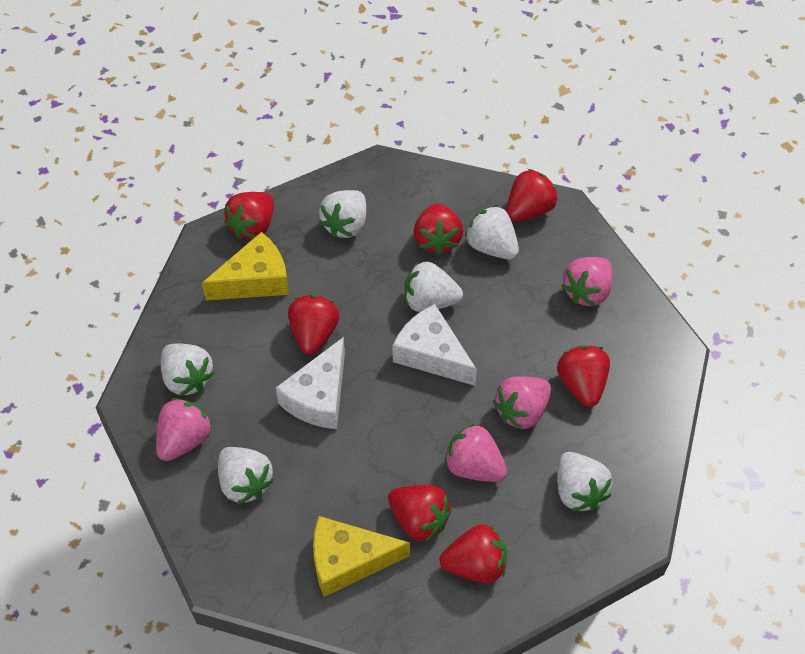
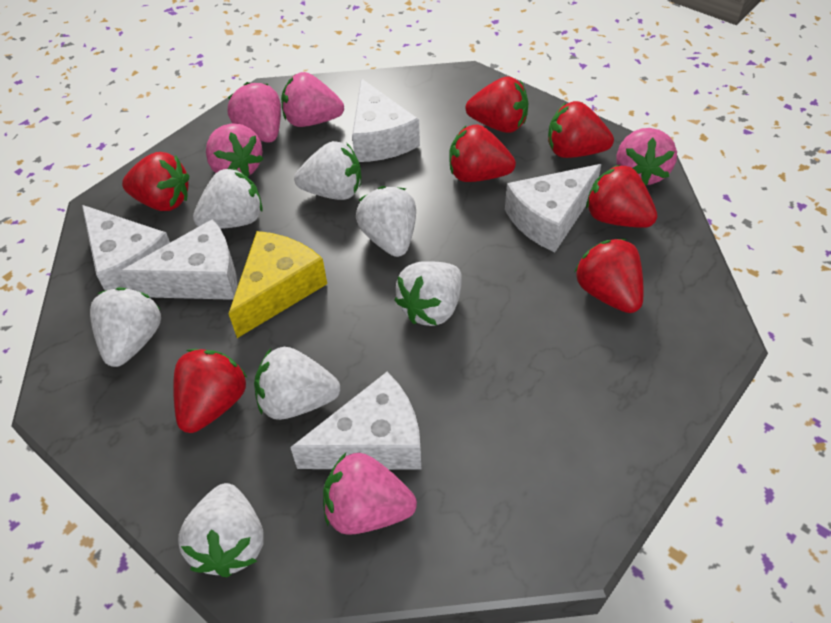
pink strawberry: 4 -> 5
white cheese: 2 -> 5
white strawberry: 6 -> 7
yellow cheese: 2 -> 1

